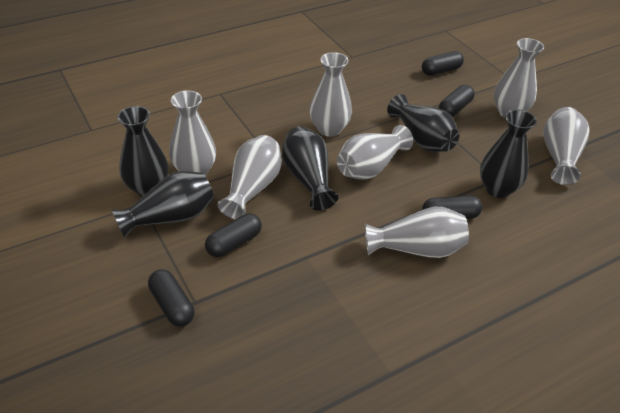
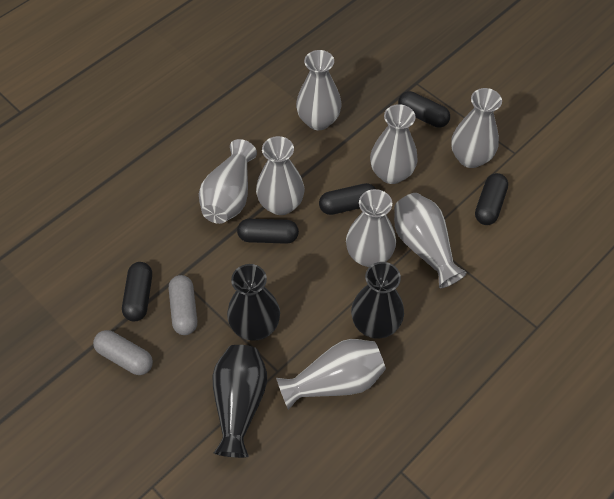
black vase: 5 -> 3
grey capsule: 0 -> 2
grey vase: 7 -> 8

